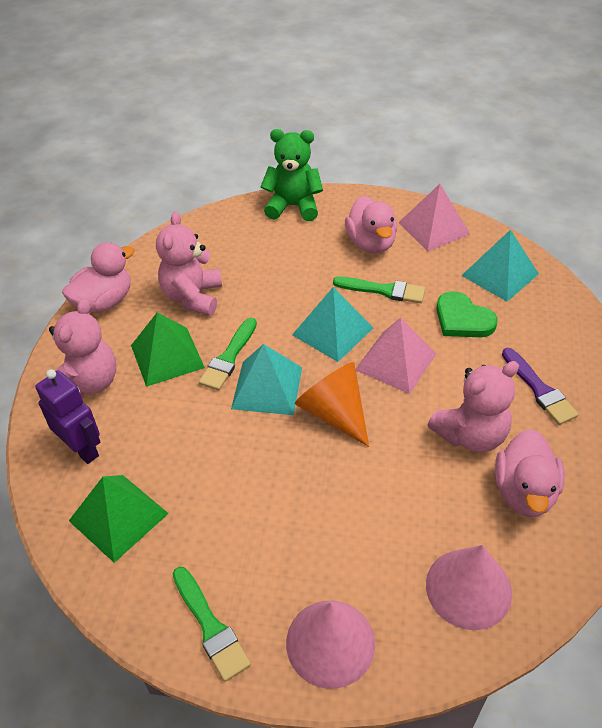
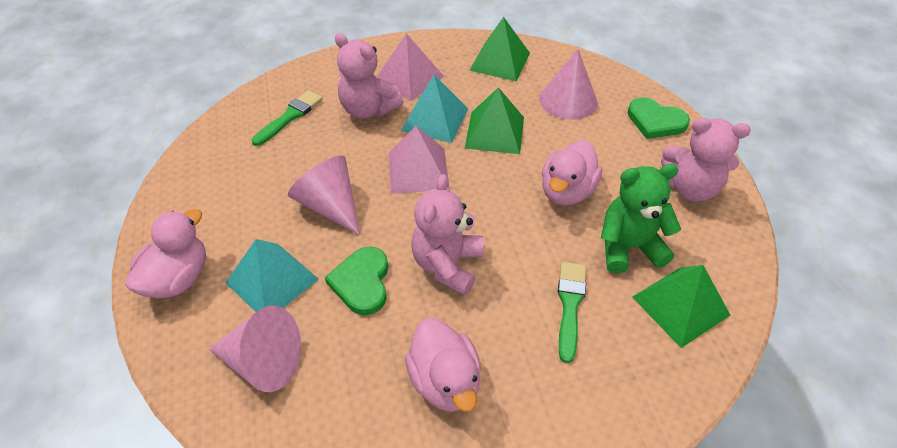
green brush: 3 -> 2
green heart: 1 -> 2
green pyramid: 2 -> 3
orange cone: 1 -> 0
pink cone: 2 -> 3
purple brush: 1 -> 0
purple robot: 1 -> 0
turquoise pyramid: 3 -> 2

